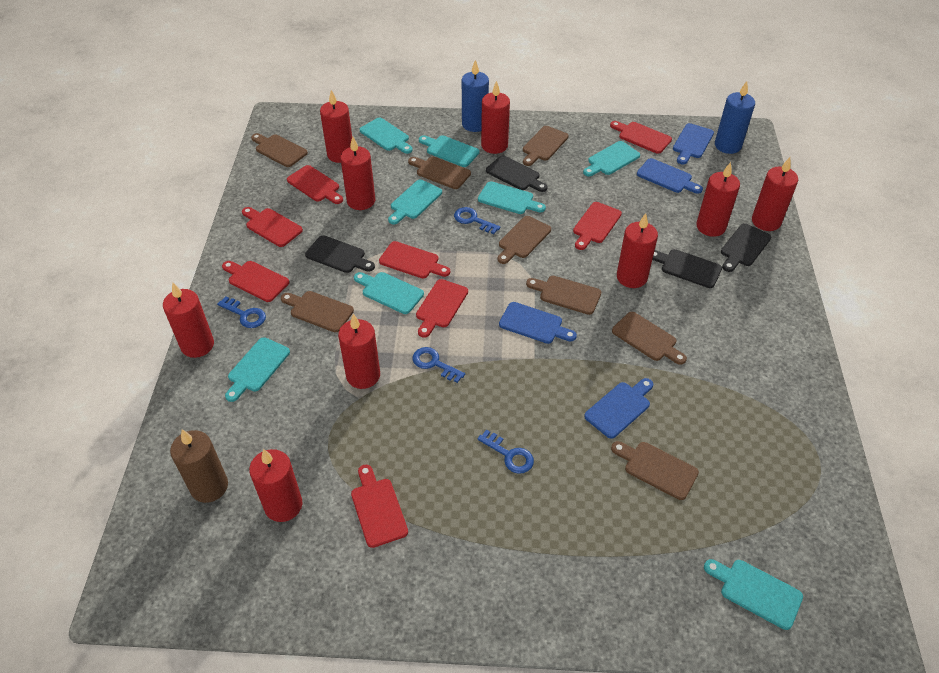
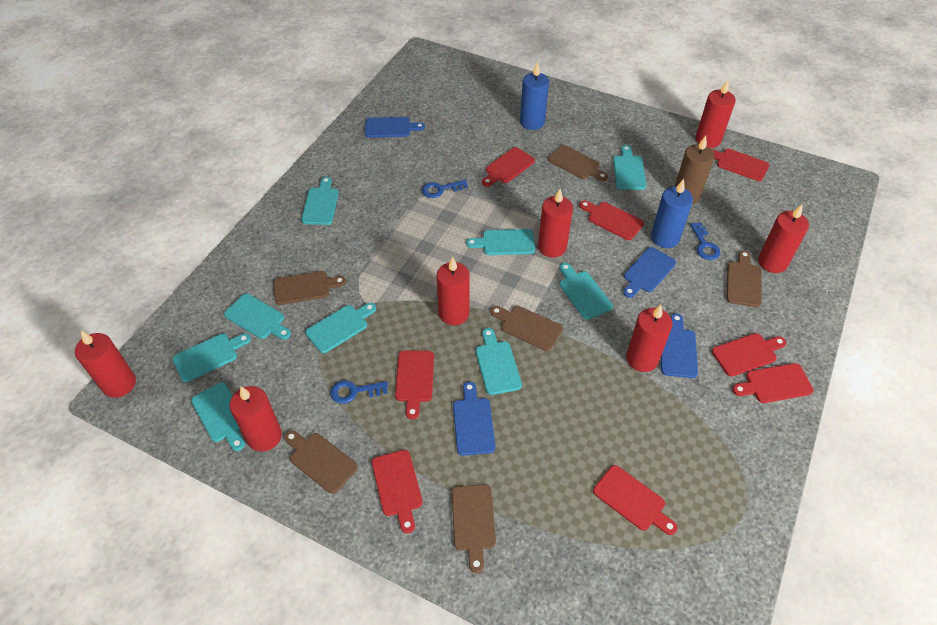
black cutting board: 4 -> 0
blue key: 4 -> 3
brown cutting board: 8 -> 6
red candle: 9 -> 7
turquoise cutting board: 8 -> 9

